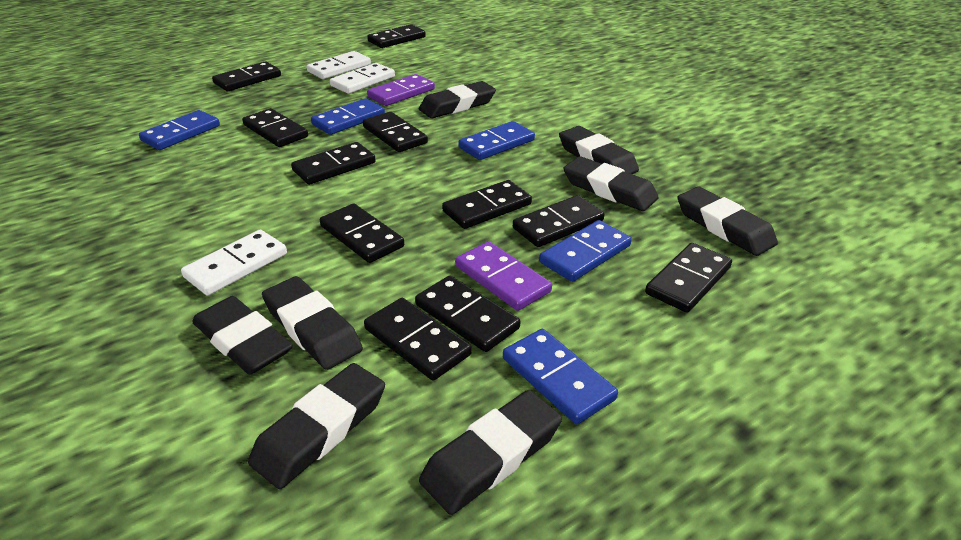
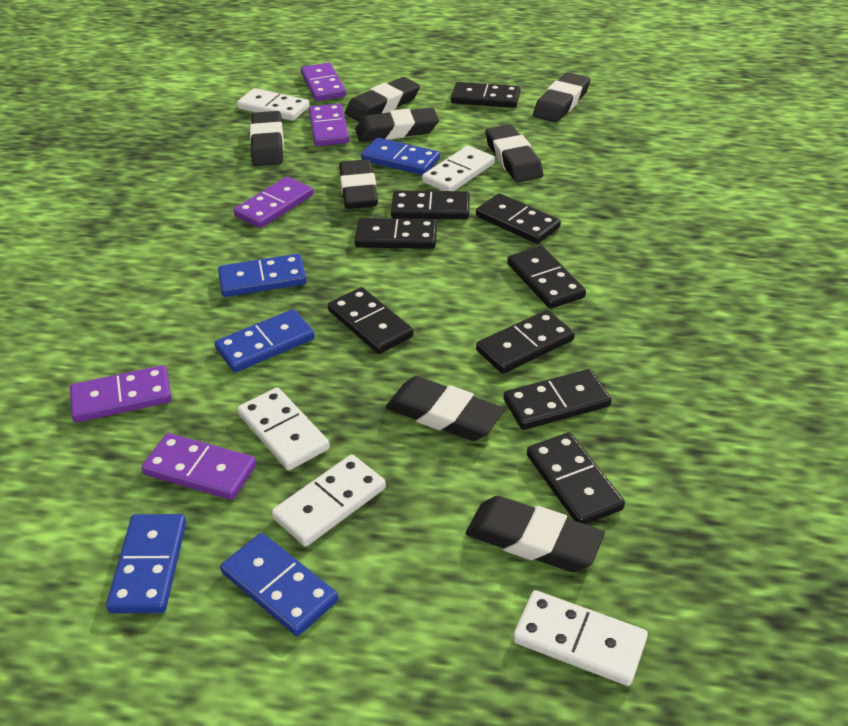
black domino: 11 -> 9
purple domino: 2 -> 5
white domino: 3 -> 5

